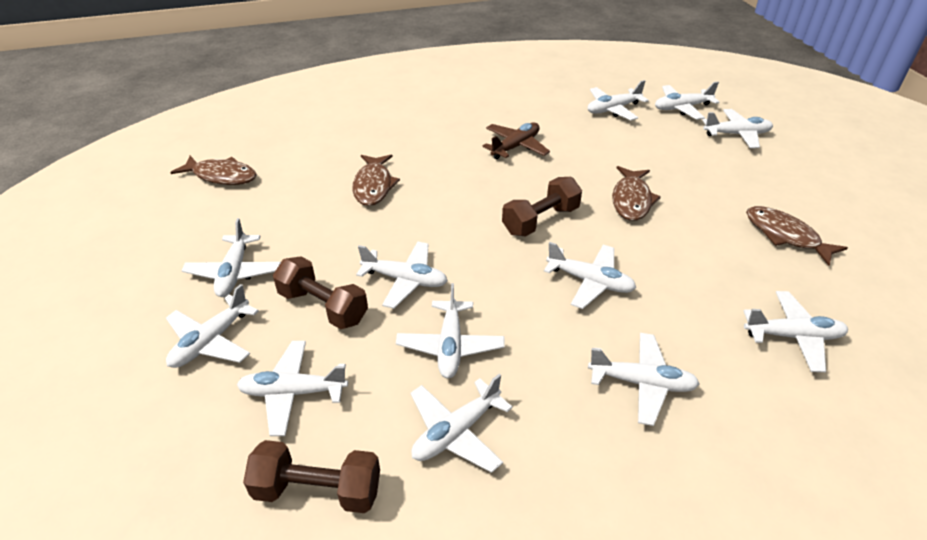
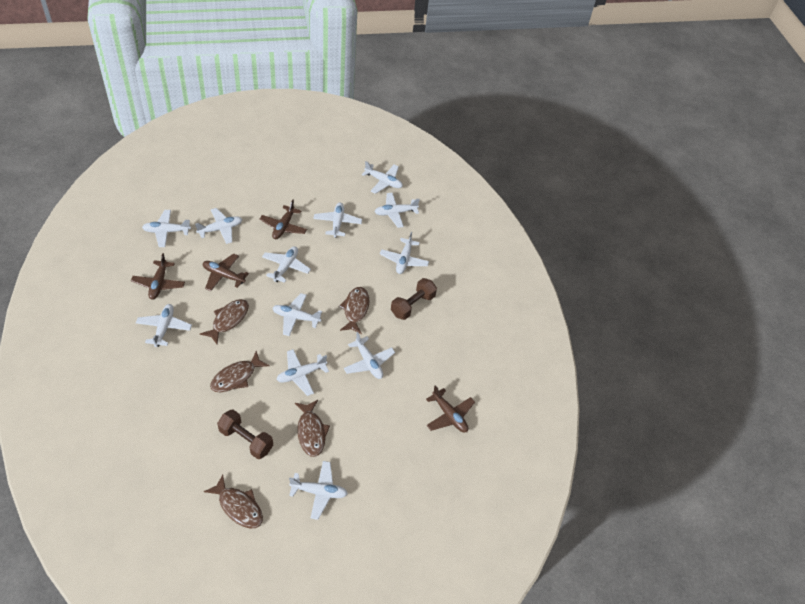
brown dumbbell: 3 -> 2
brown fish: 4 -> 5
brown plane: 1 -> 4

